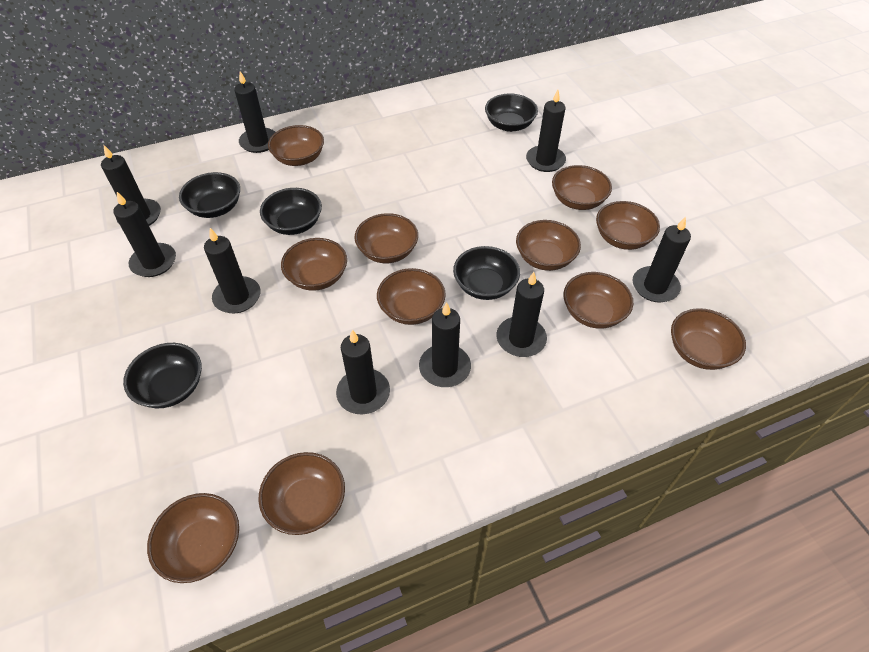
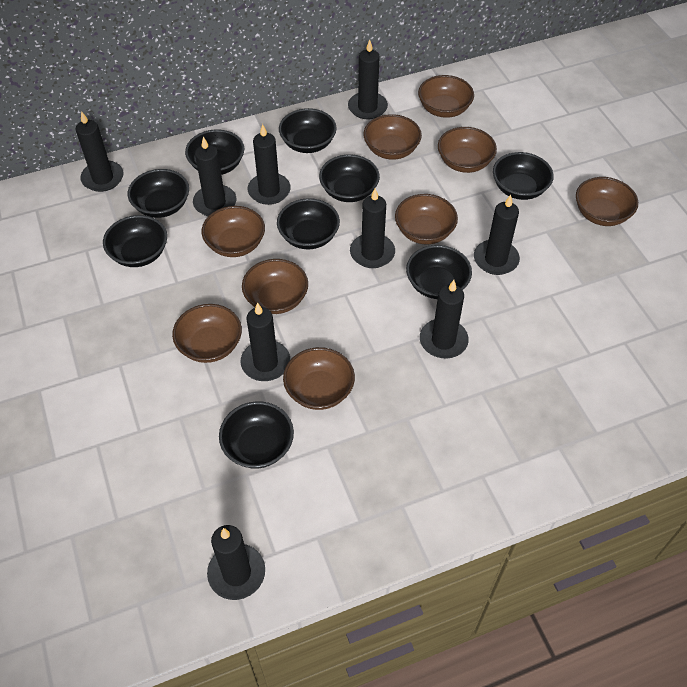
black bowl: 5 -> 9
brown bowl: 11 -> 9

